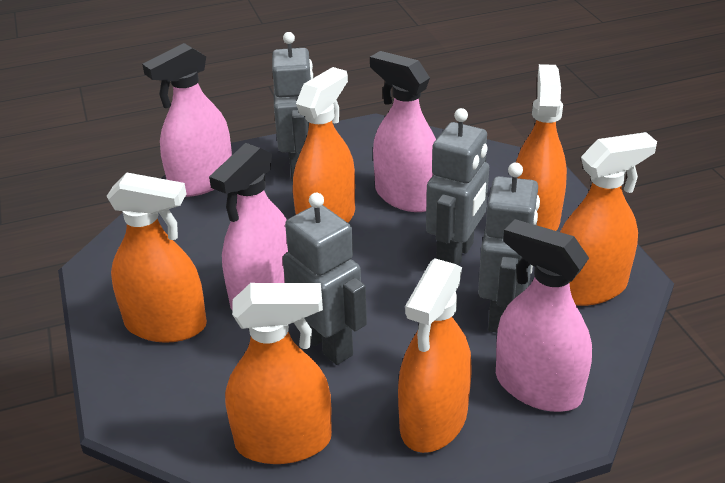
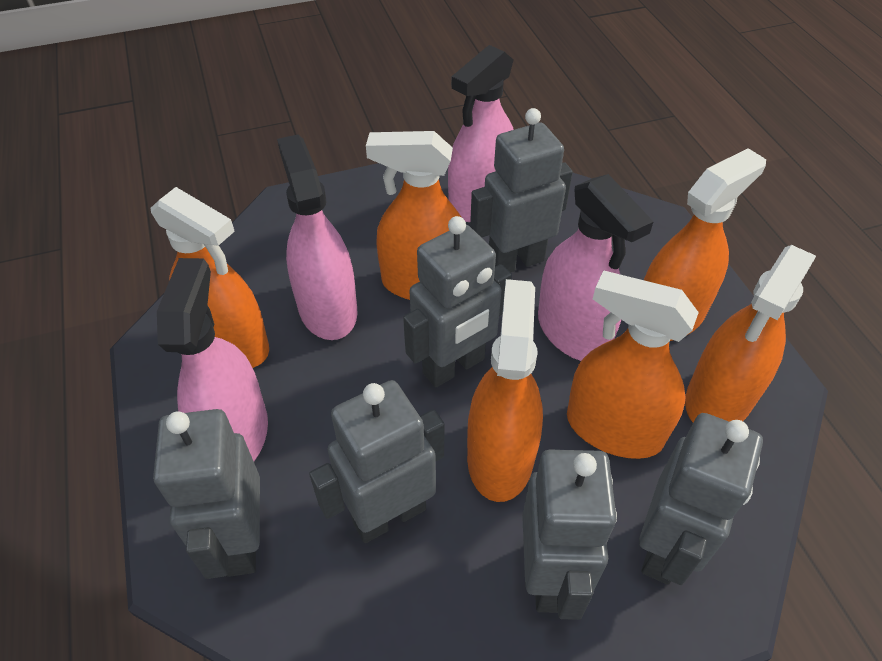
grey robot: 4 -> 6

